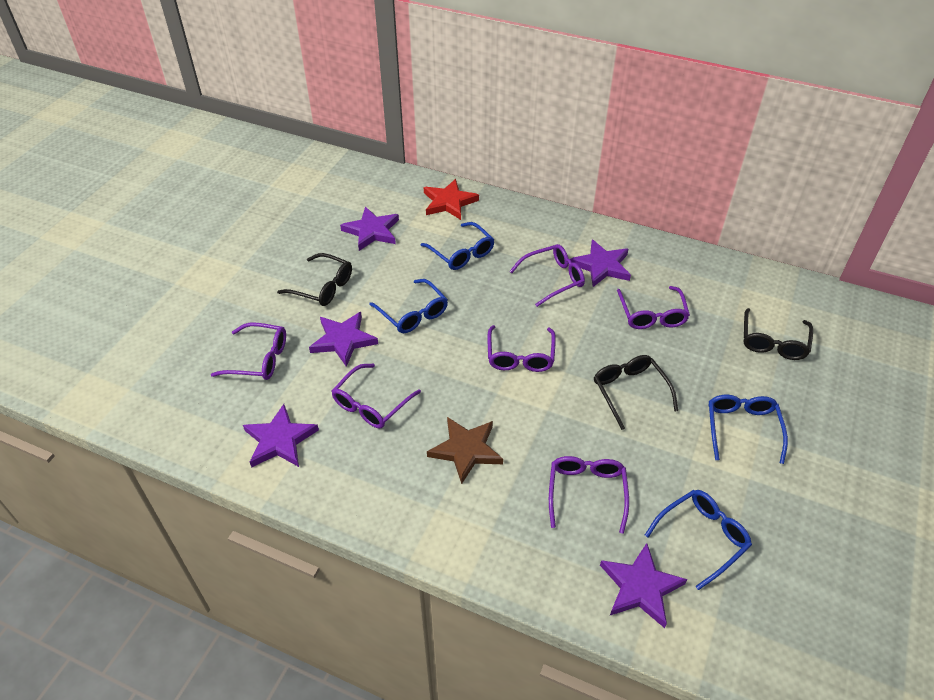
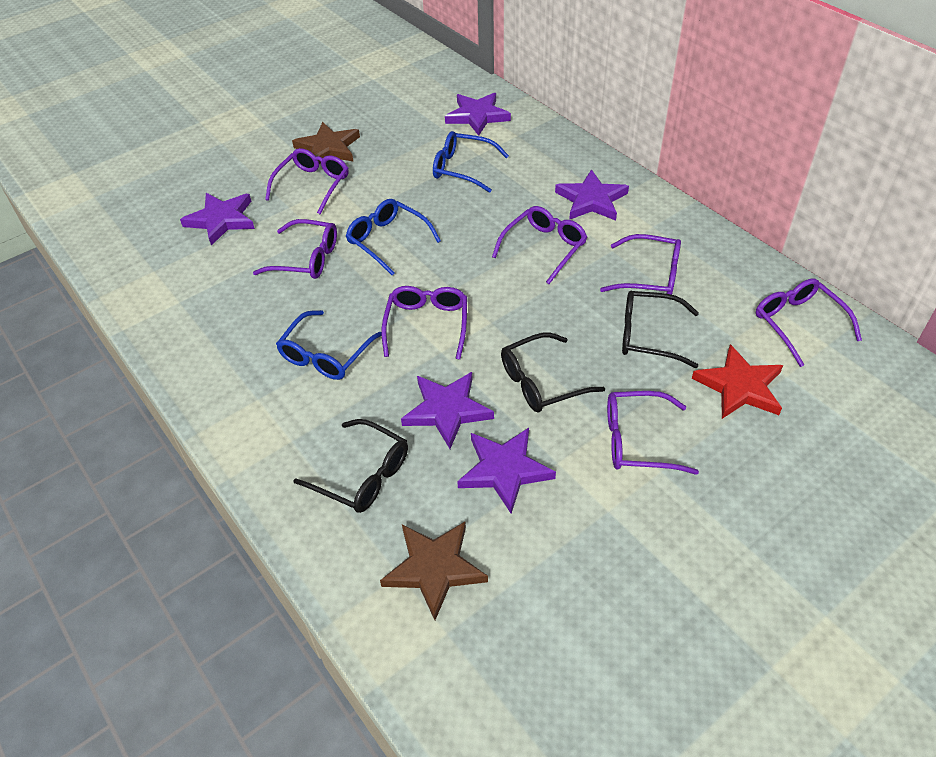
blue glasses: 4 -> 3
brown star: 1 -> 2
purple glasses: 6 -> 7

